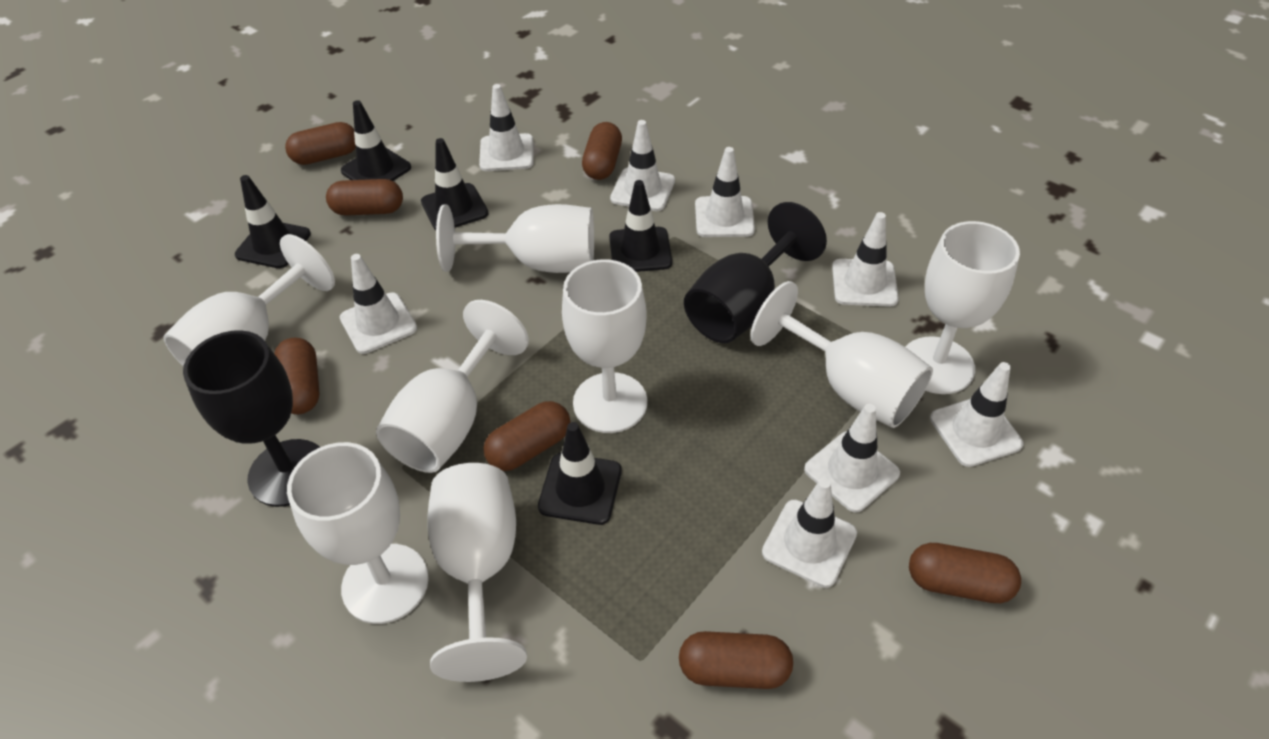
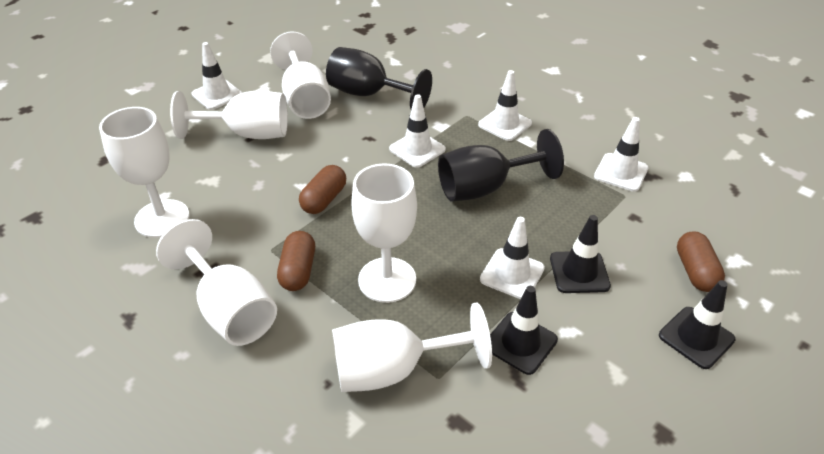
black traffic cone: 5 -> 3
brown capsule: 7 -> 3
white goblet: 8 -> 6
white traffic cone: 8 -> 5

